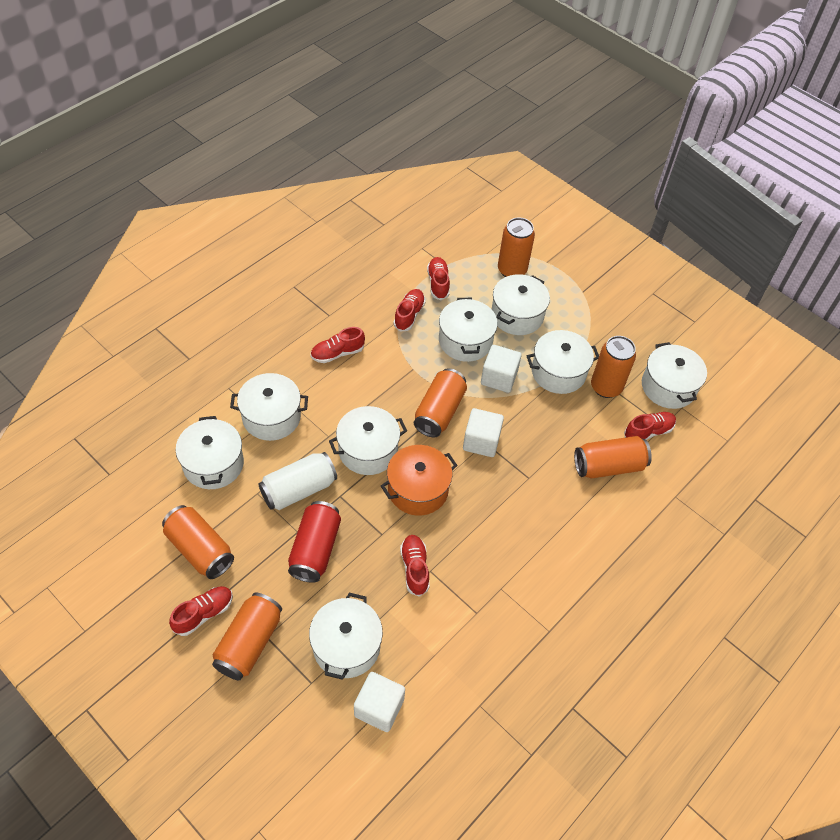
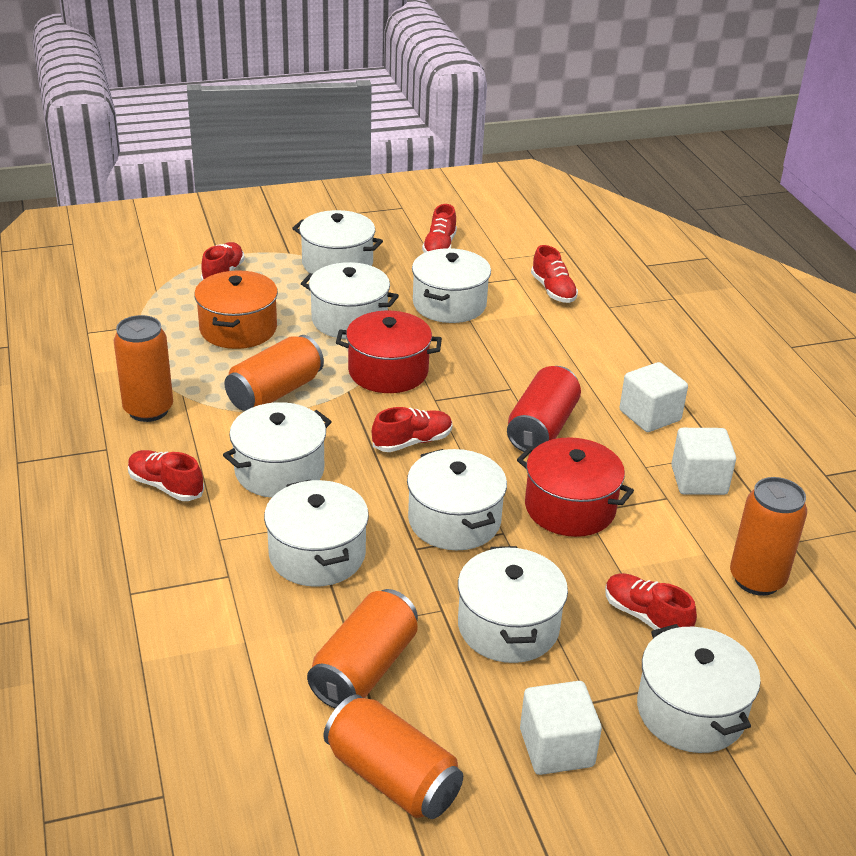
orange can: 6 -> 5
red pot: 0 -> 2
white can: 1 -> 0

